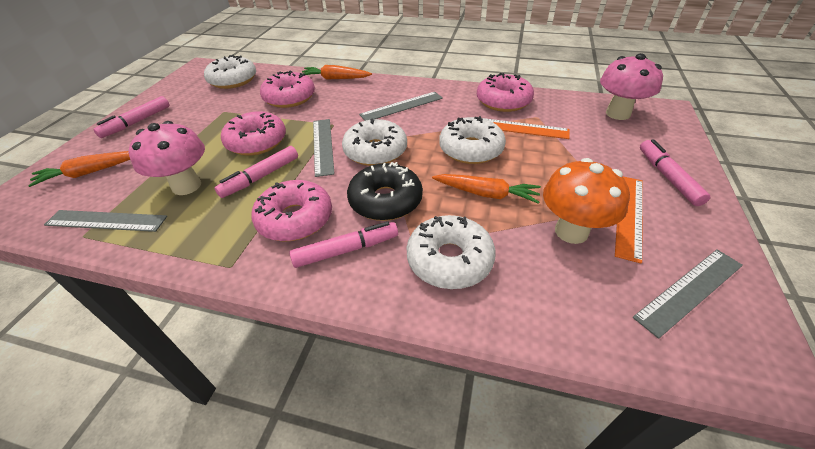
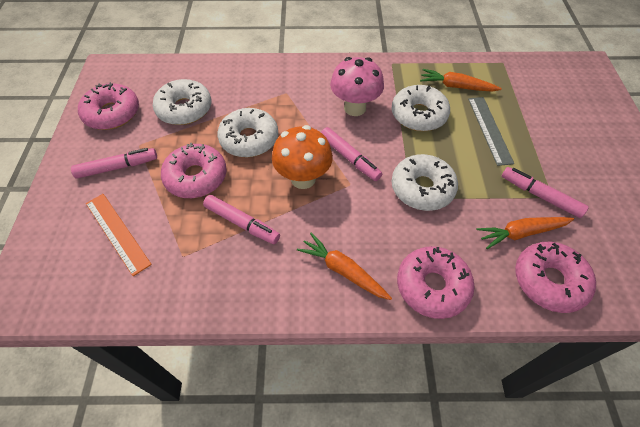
black donut: 1 -> 0
grey ruler: 4 -> 1
orange ruler: 2 -> 1
pink mushroom: 2 -> 1

